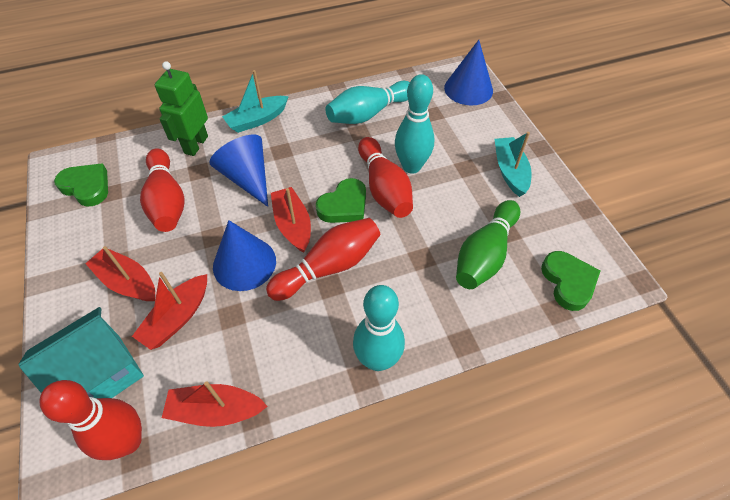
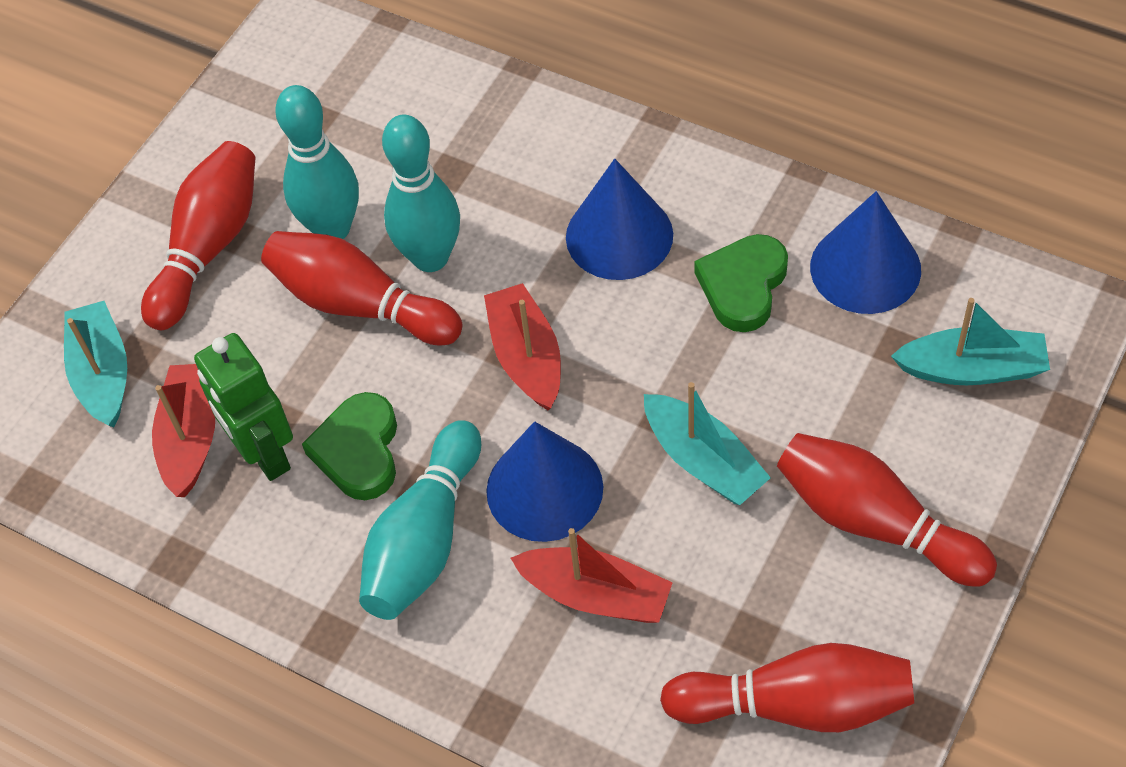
green bowling pin: 1 -> 0
green heart: 3 -> 2
red boat: 4 -> 3
turquoise boat: 2 -> 3
turquoise house: 1 -> 0

